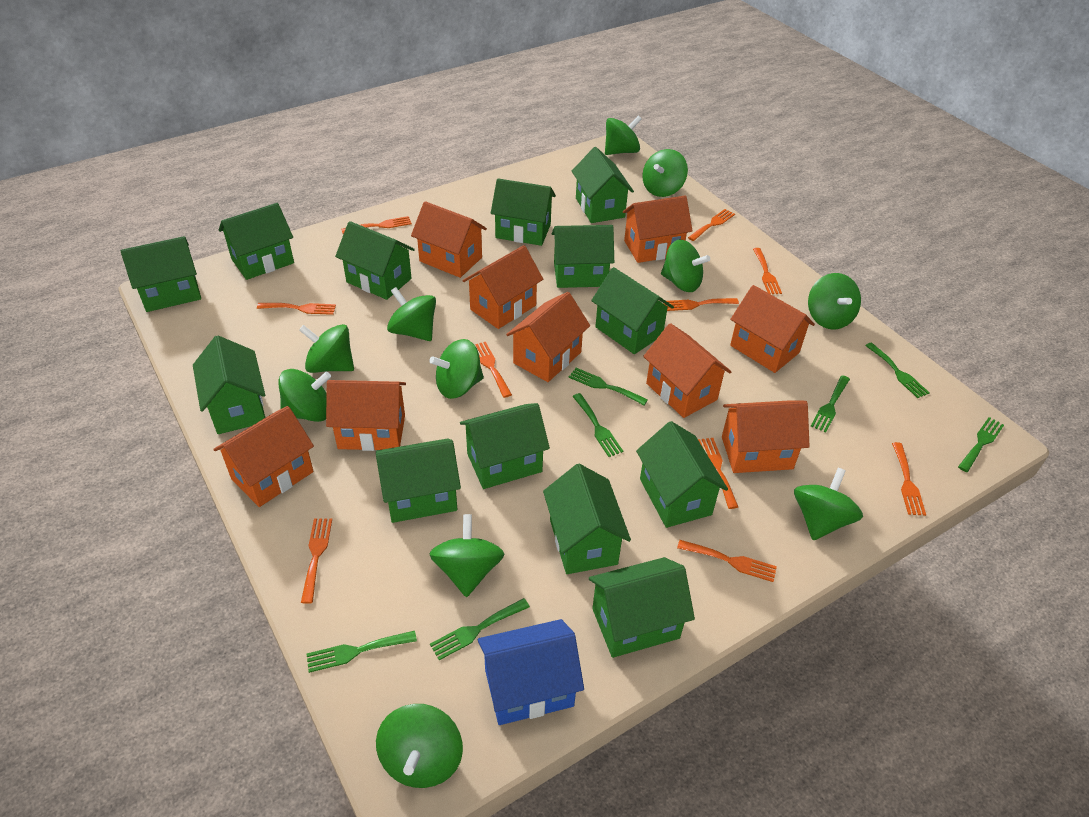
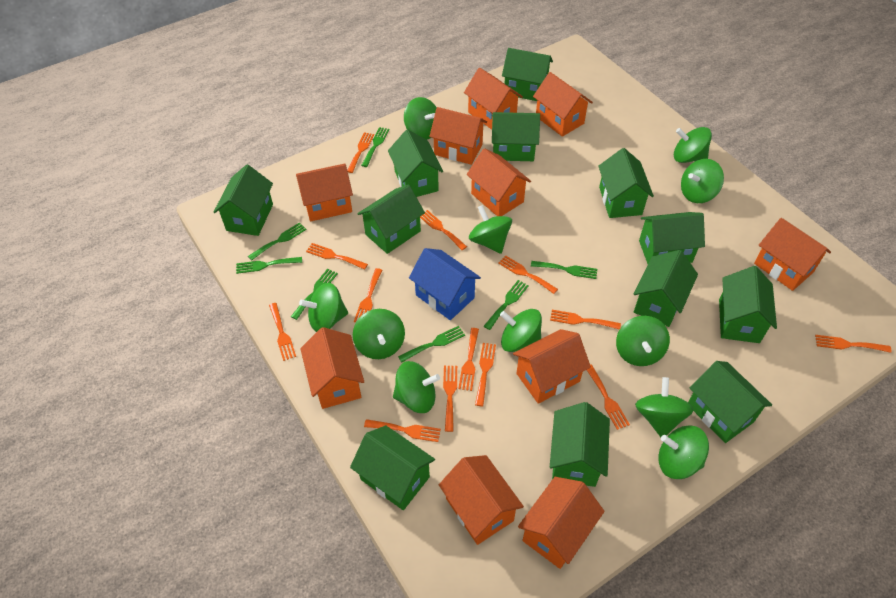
green house: 13 -> 12
orange fork: 10 -> 13
orange house: 9 -> 10

